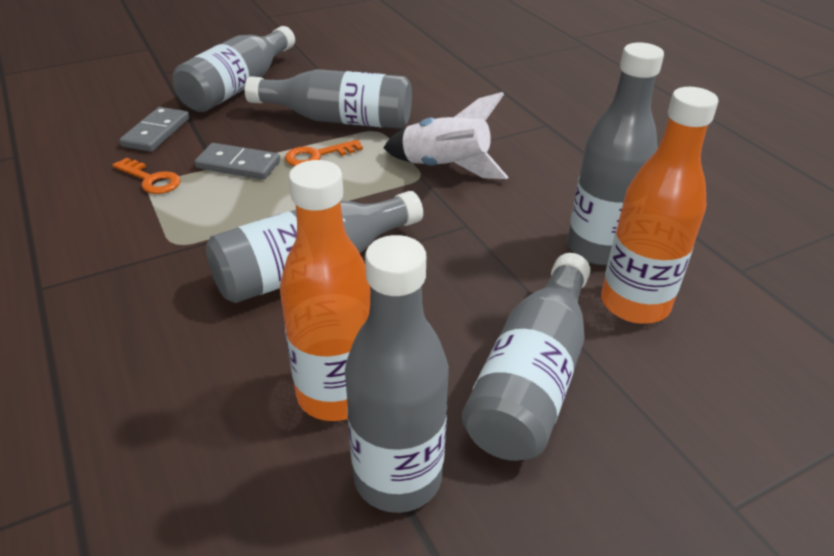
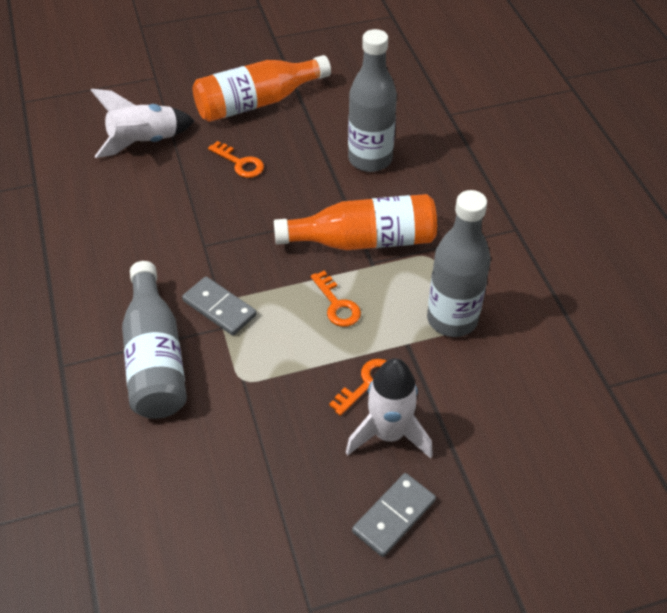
grey bottle: 6 -> 3
orange key: 2 -> 3
white rocket: 1 -> 2

